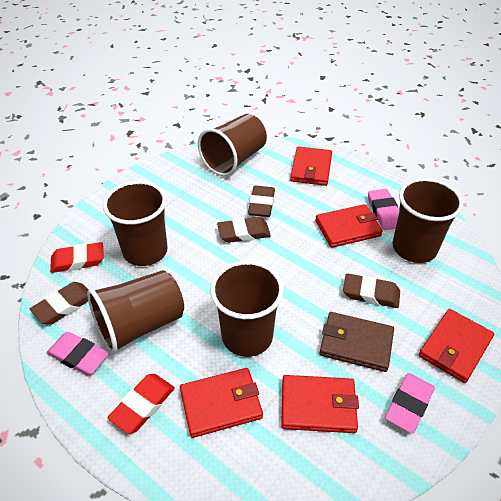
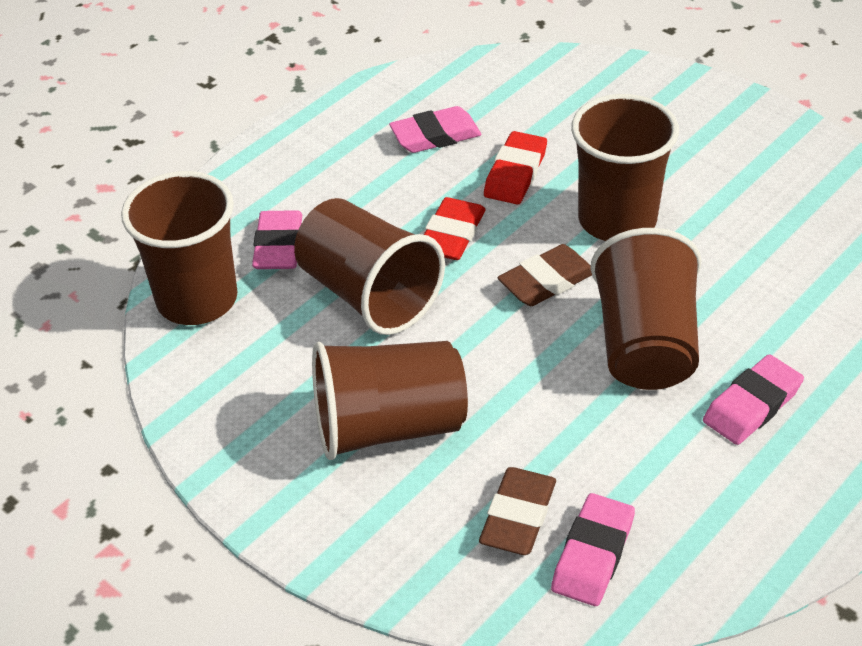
brown eraser: 4 -> 2
brown wallet: 1 -> 0
pink eraser: 3 -> 4
red wallet: 5 -> 0

